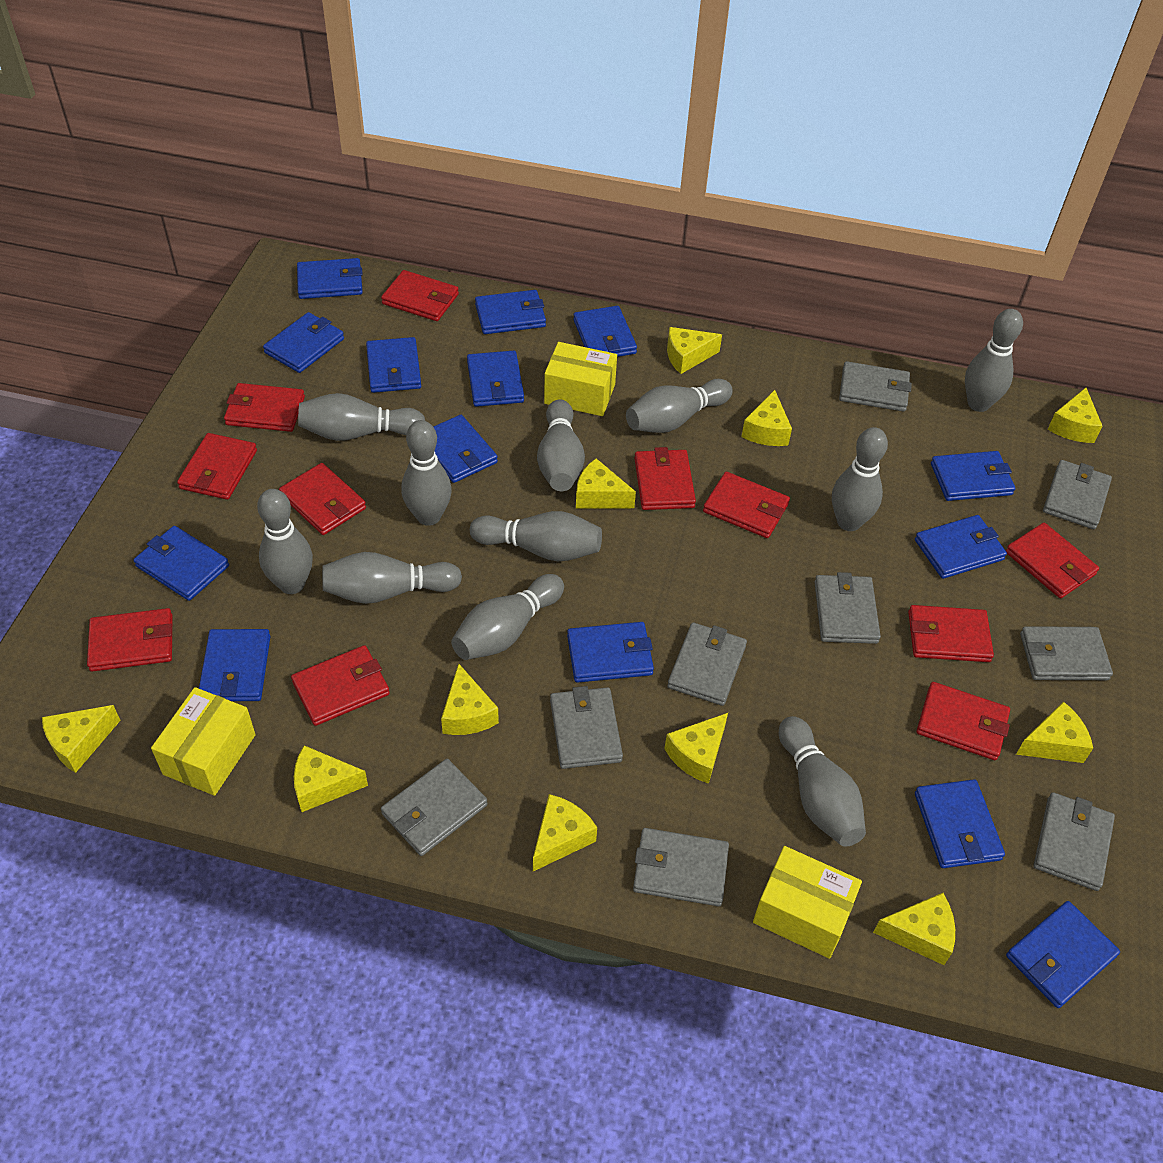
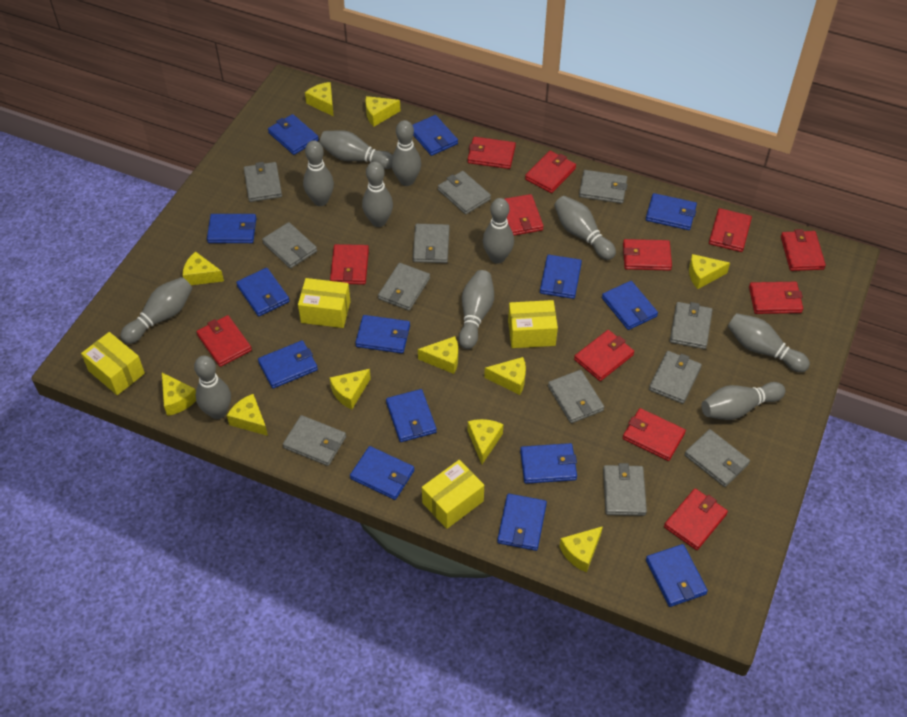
grey wallet: 9 -> 12
red wallet: 11 -> 12
yellow box: 3 -> 4

